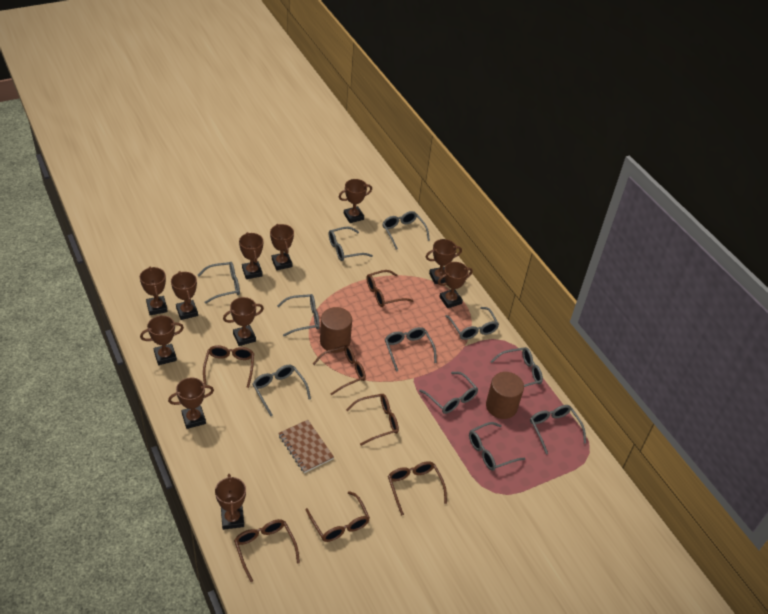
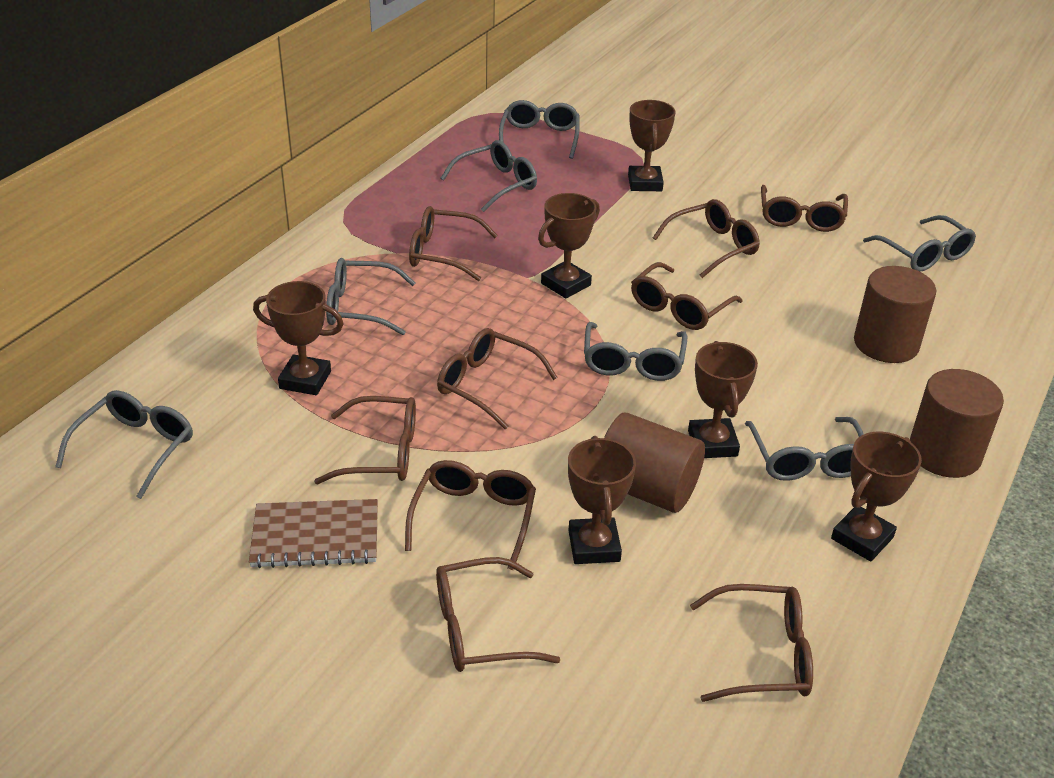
brown cylinder: 2 -> 3
brown glasses: 7 -> 9
brown trophy: 11 -> 6
grey glasses: 11 -> 7

